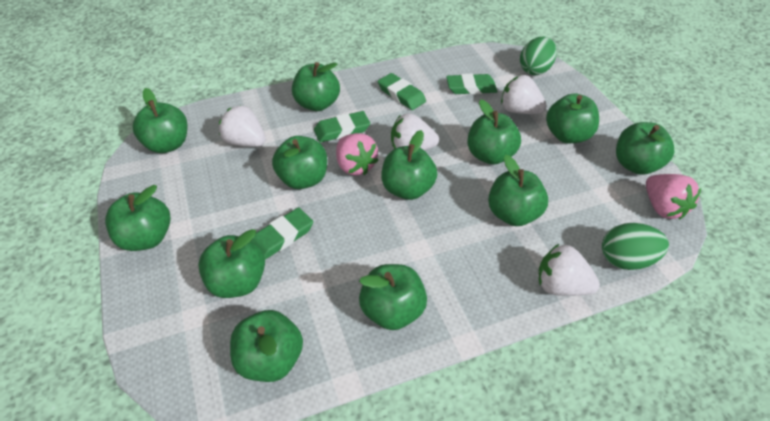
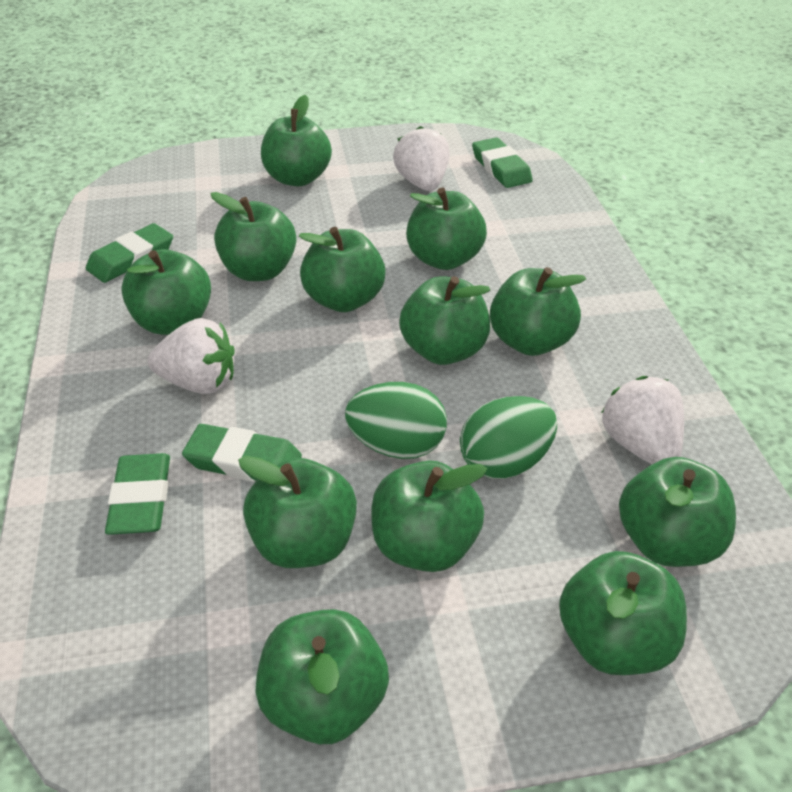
pink strawberry: 2 -> 0
white strawberry: 4 -> 3

